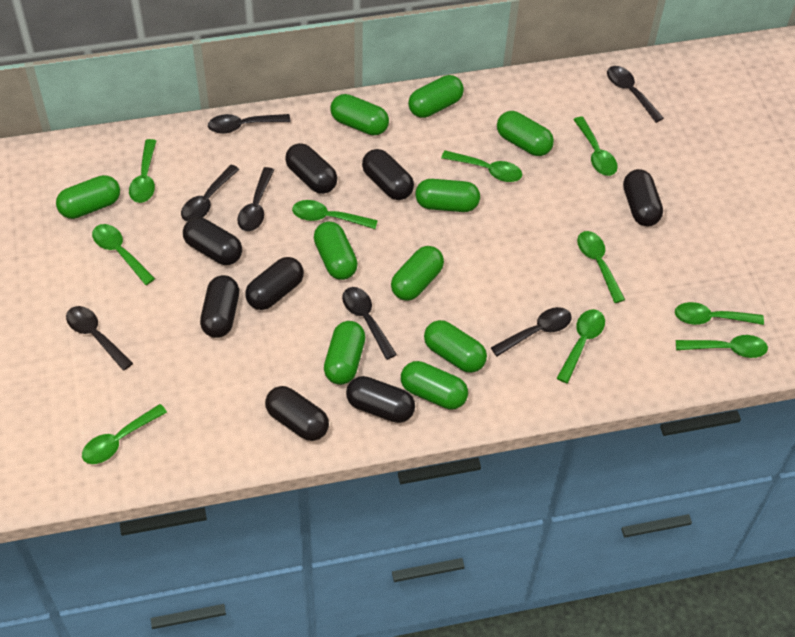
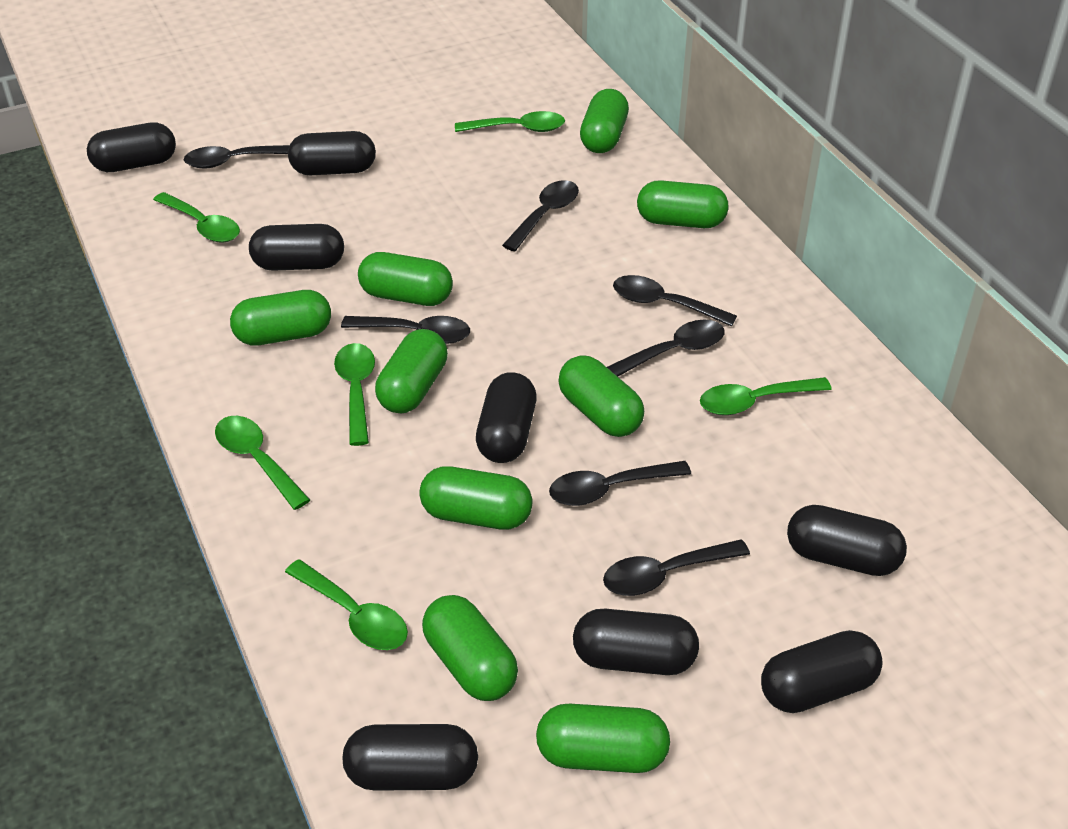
green capsule: 10 -> 9
green spoon: 10 -> 6

